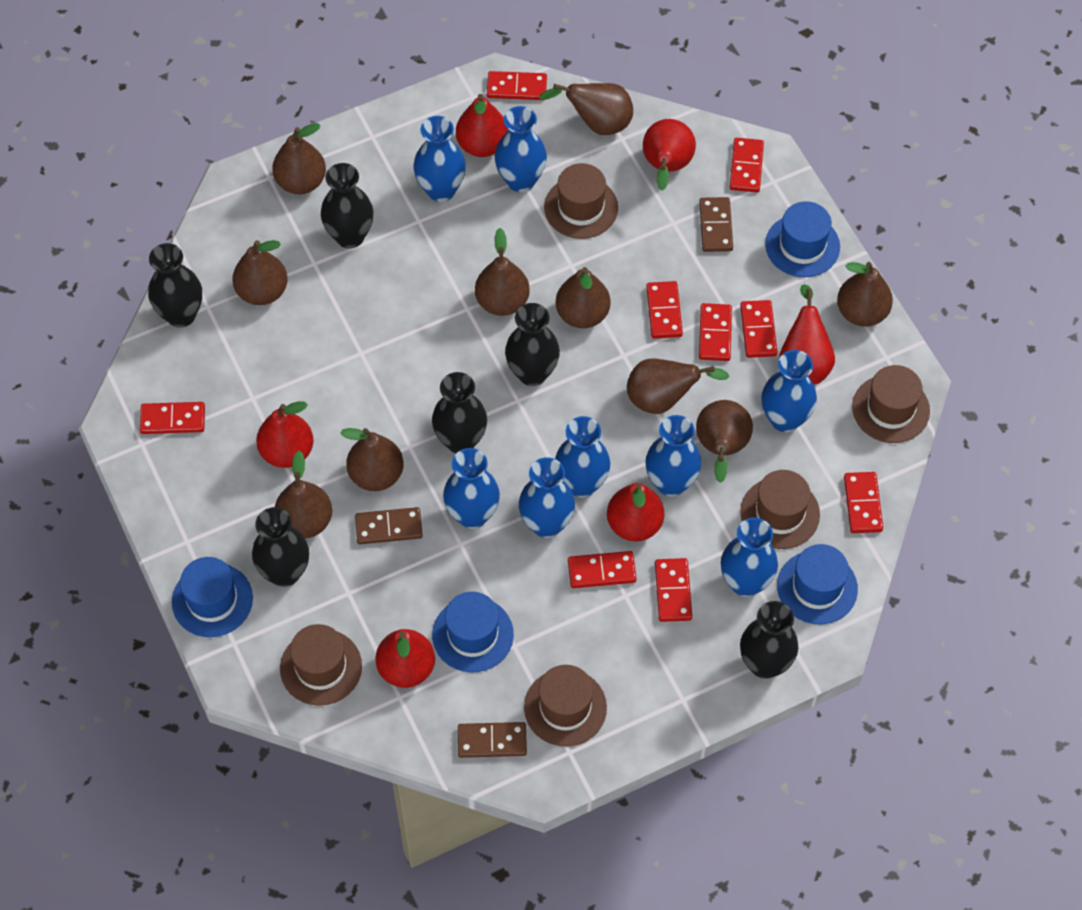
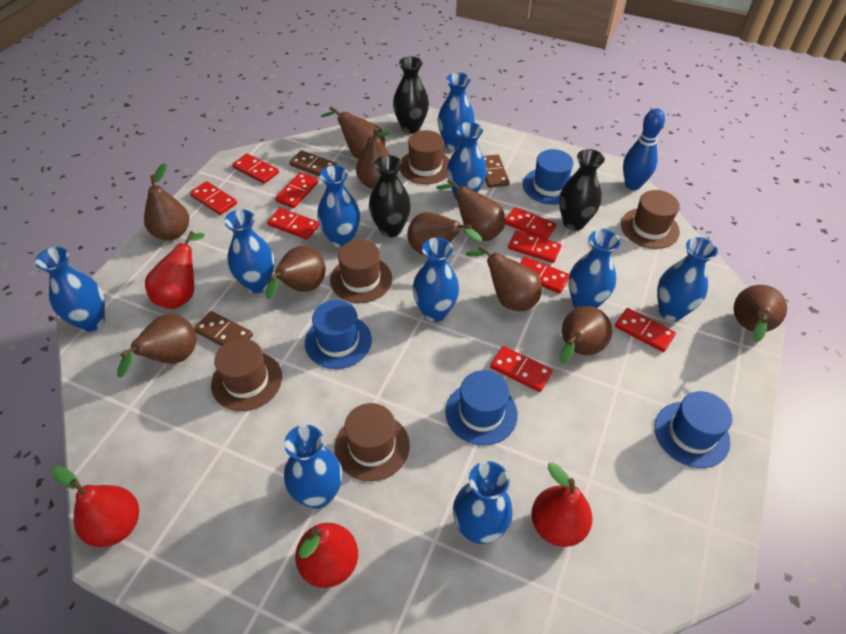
black vase: 6 -> 3
blue bowling pin: 0 -> 1
blue vase: 8 -> 10
red pear: 6 -> 4

